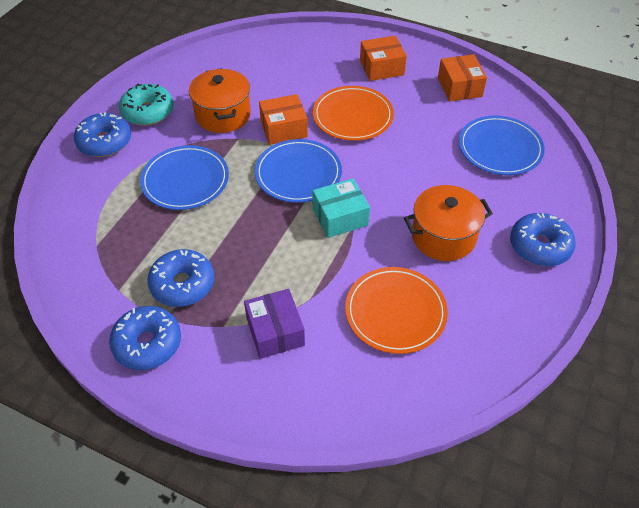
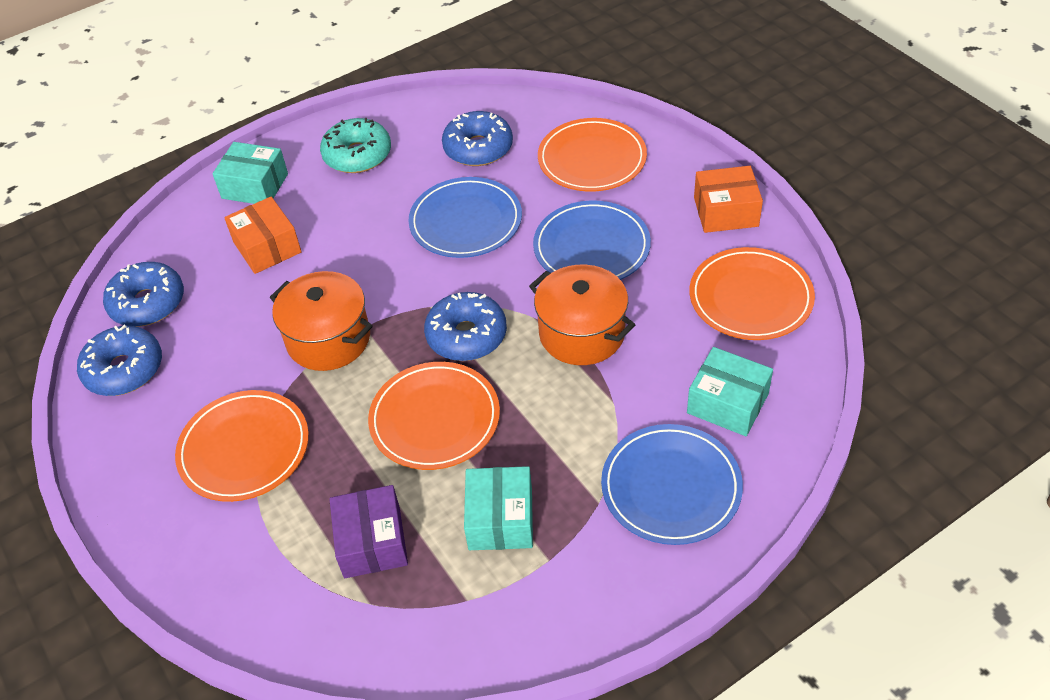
orange box: 3 -> 2
orange plate: 2 -> 4
turquoise box: 1 -> 3

